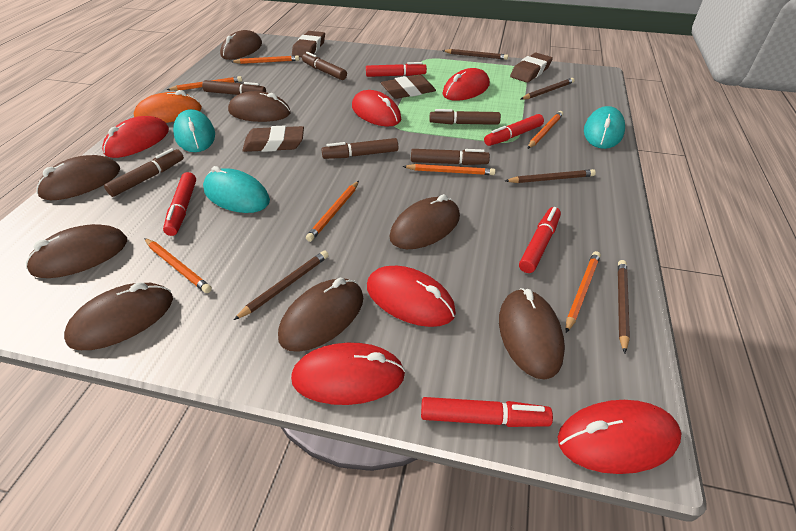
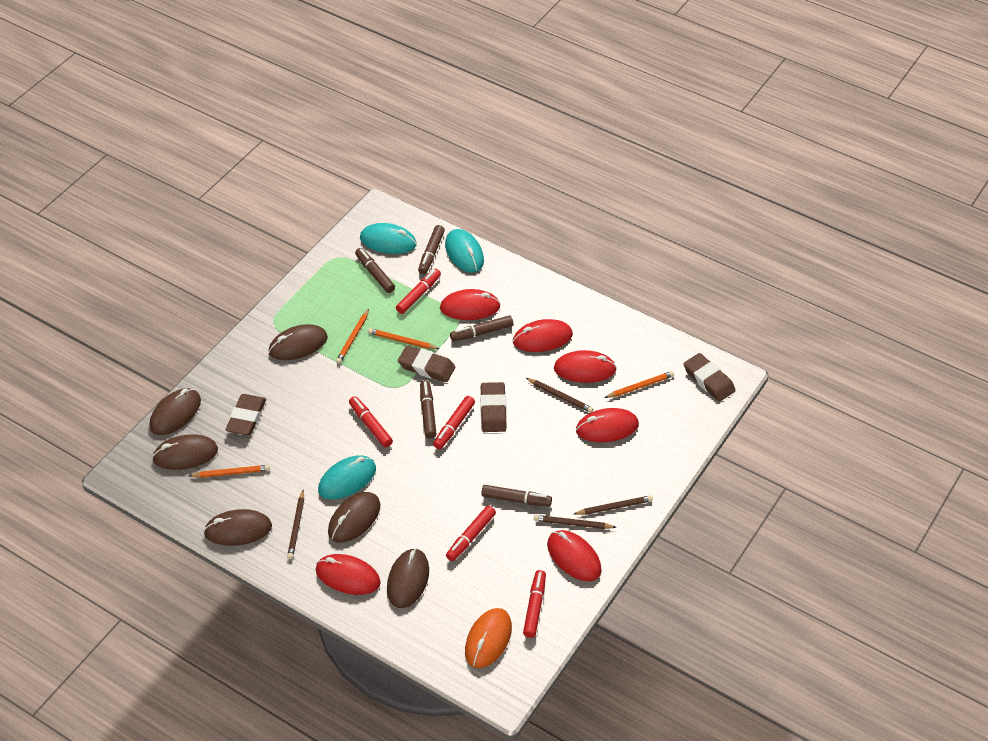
brown marker: 6 -> 5
brown mouse: 8 -> 6
brown pencil: 5 -> 4
orange pencil: 7 -> 4

